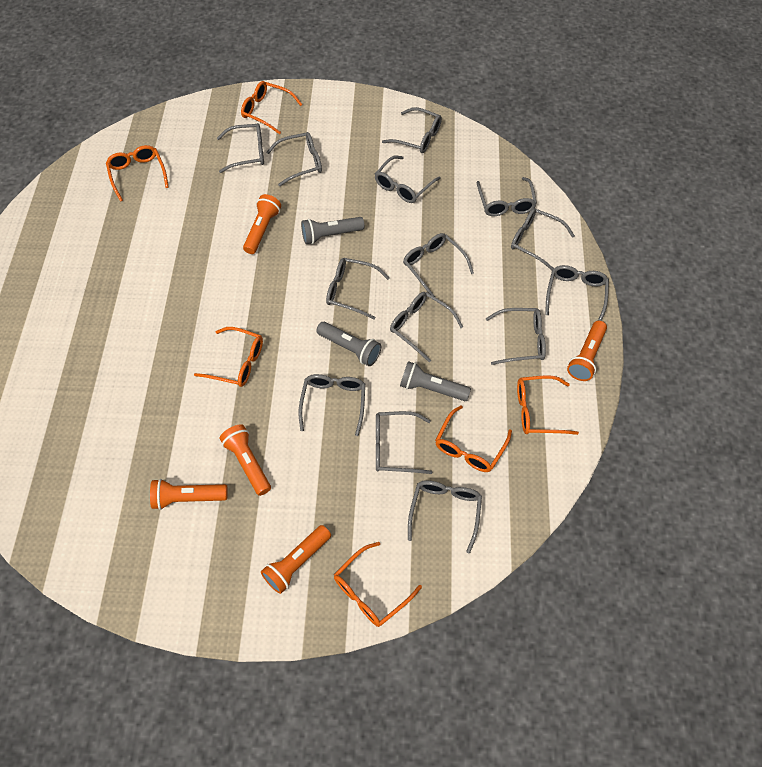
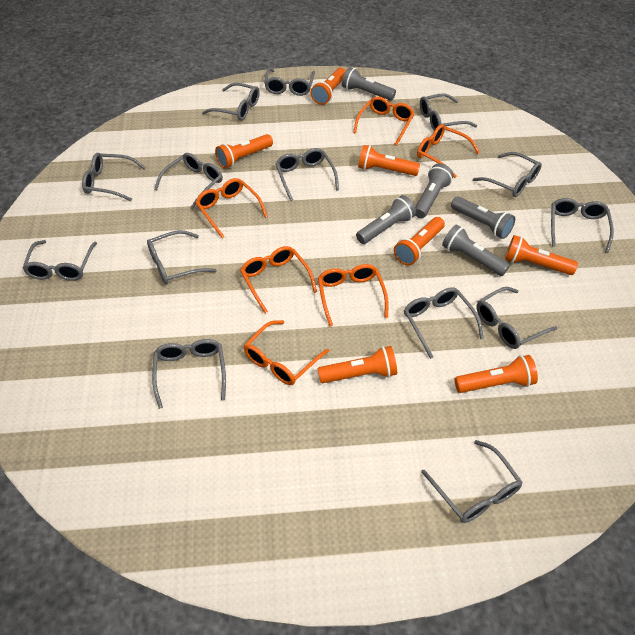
grey flashlight: 3 -> 5
orange flashlight: 5 -> 7

